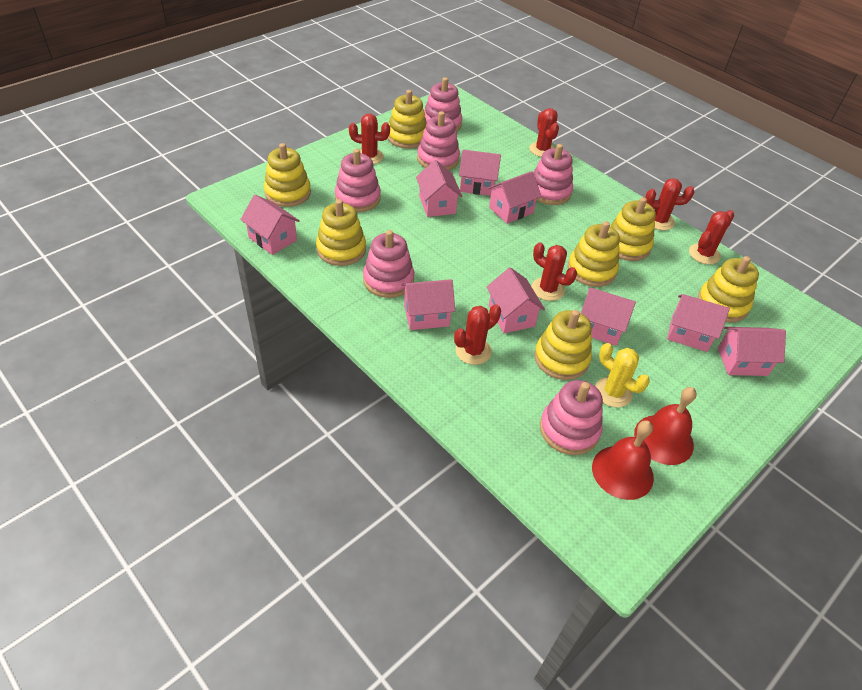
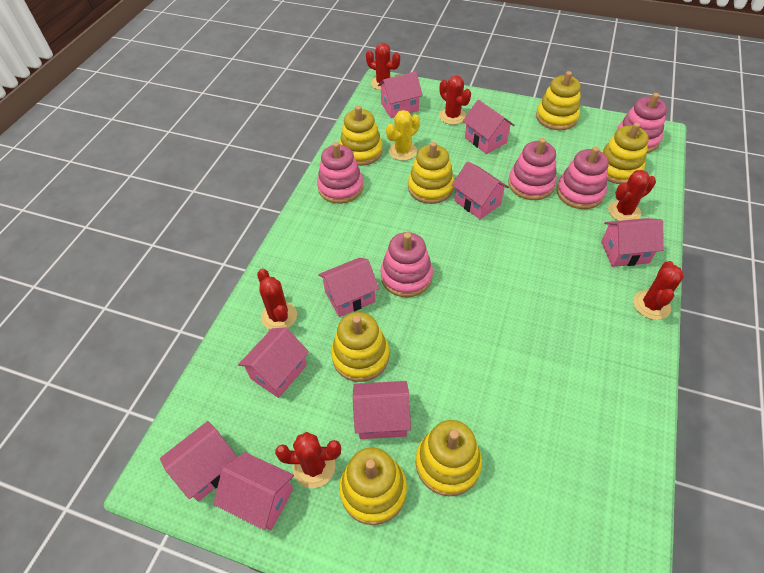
pink stacking toy: 6 -> 5
red bell: 2 -> 0

